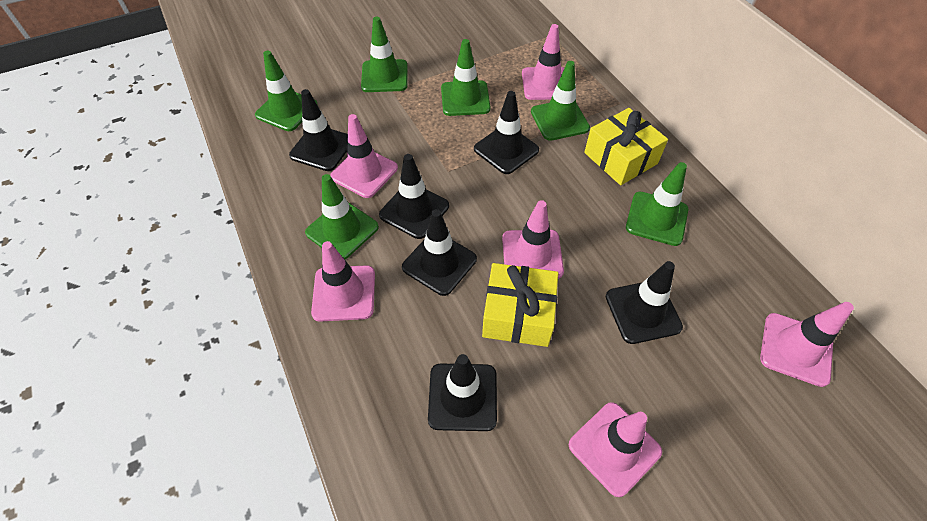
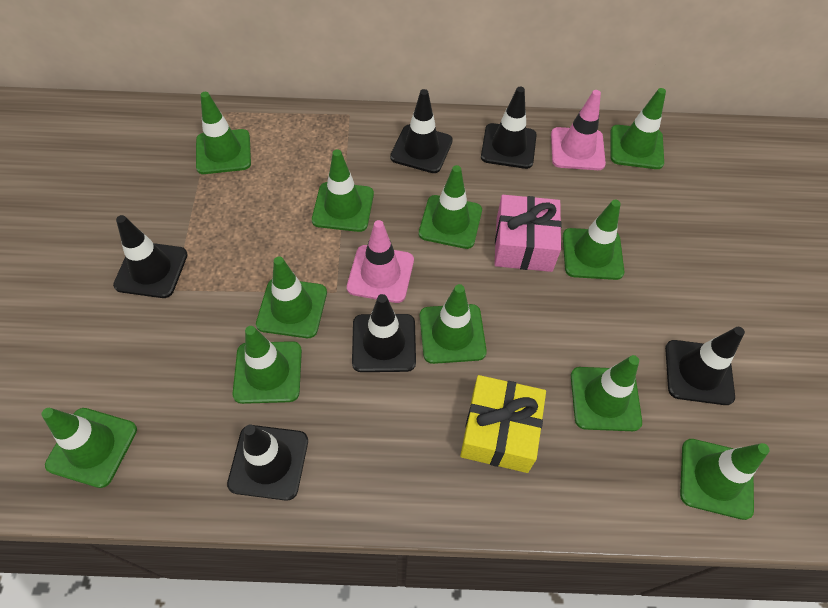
green traffic cone: 6 -> 11
pink gift: 0 -> 1
pink traffic cone: 6 -> 2
yellow gift: 2 -> 1

